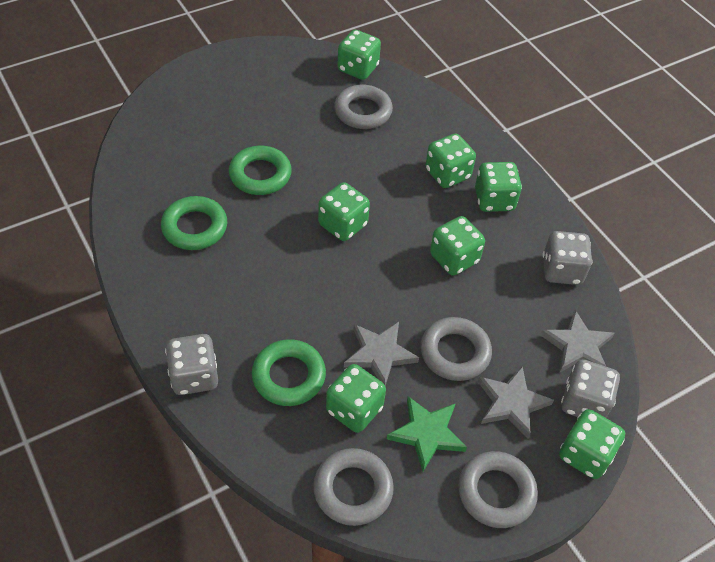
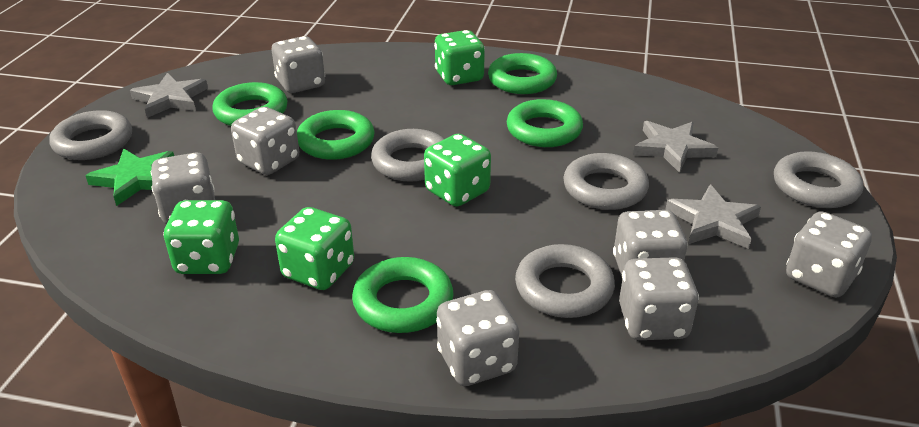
green dice: 7 -> 4
green ring: 3 -> 5
grey dice: 3 -> 7
grey ring: 4 -> 5

